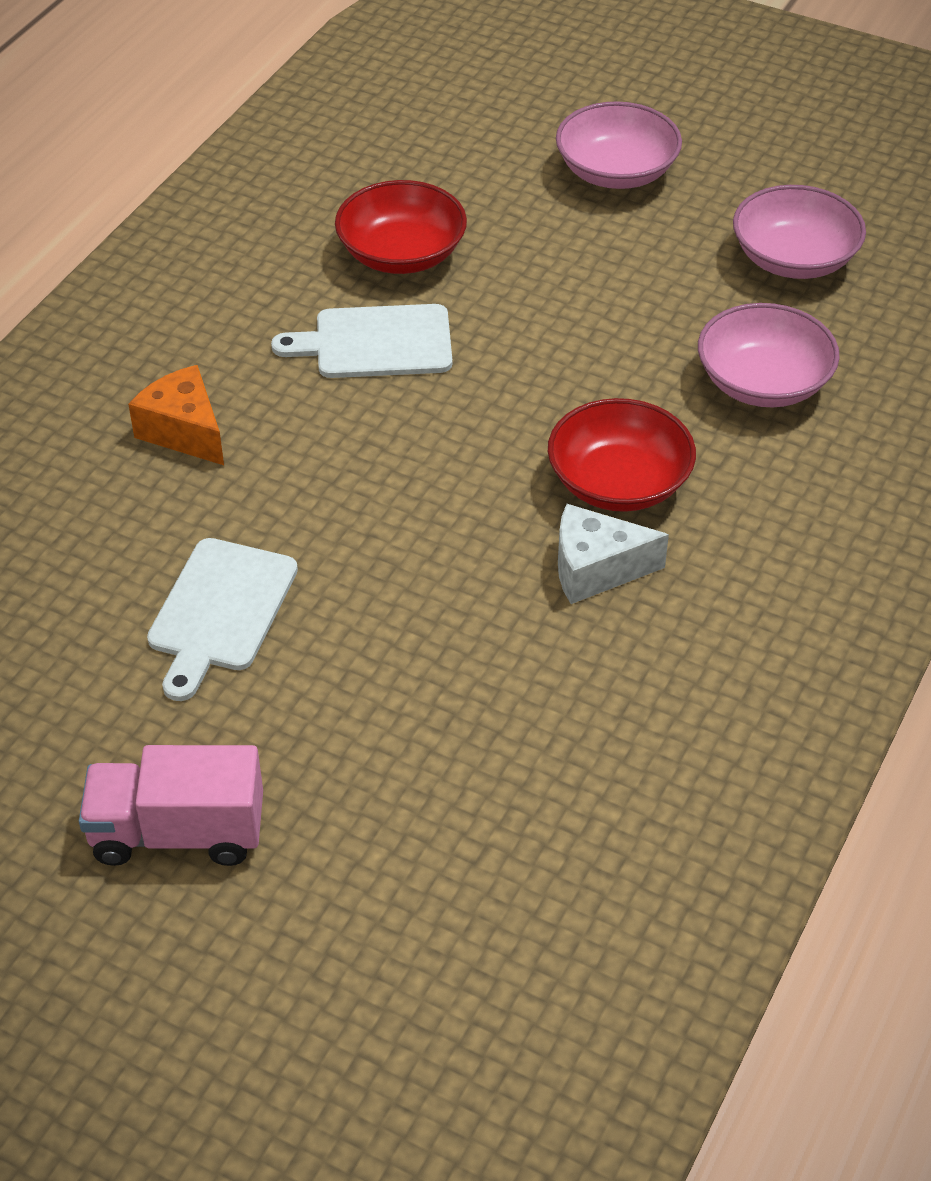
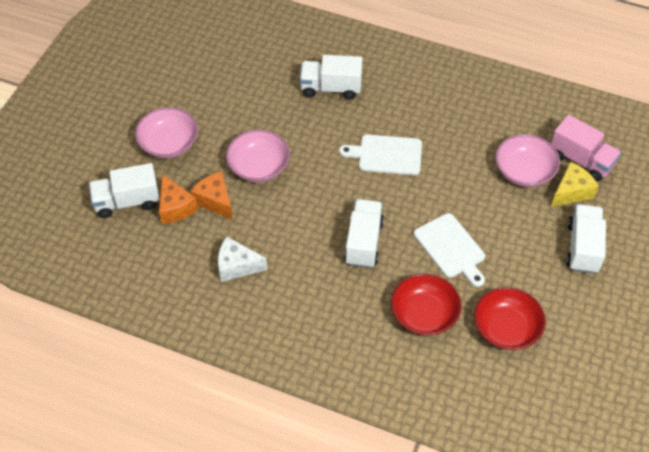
orange cheese: 1 -> 2
white truck: 0 -> 4
yellow cheese: 0 -> 1

